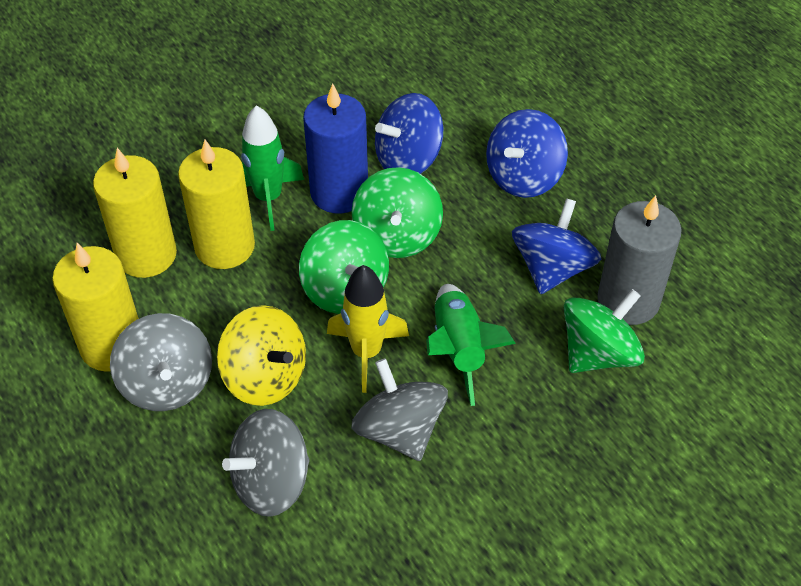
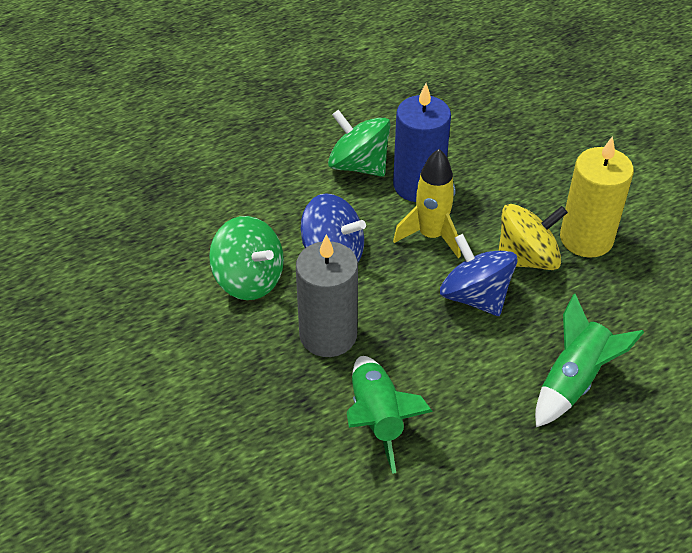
blue spinning top: 3 -> 2
green spinning top: 3 -> 2
grey spinning top: 3 -> 0
yellow candle: 3 -> 1

